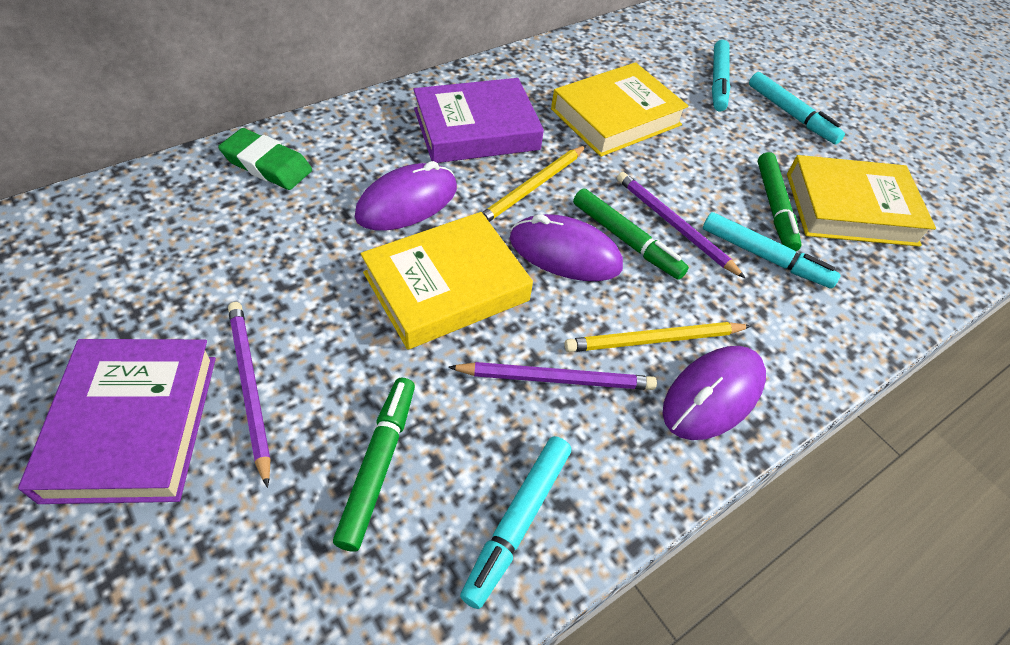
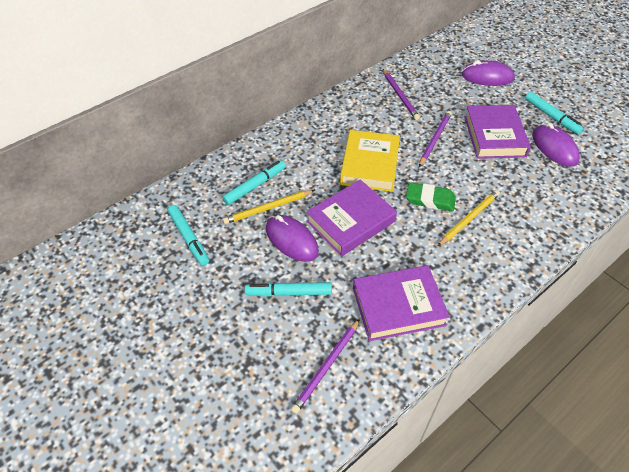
green marker: 3 -> 0
purple book: 2 -> 3
yellow book: 3 -> 1

